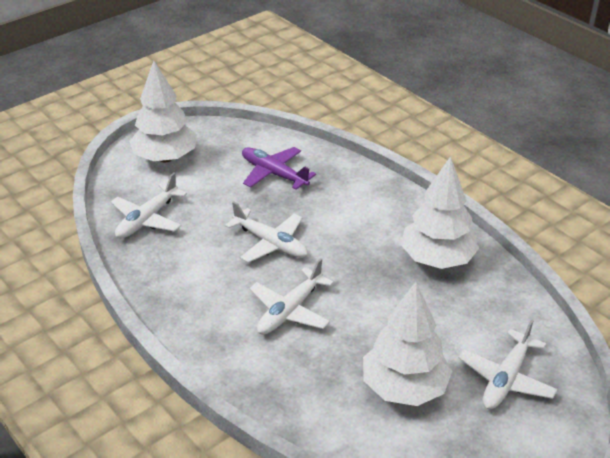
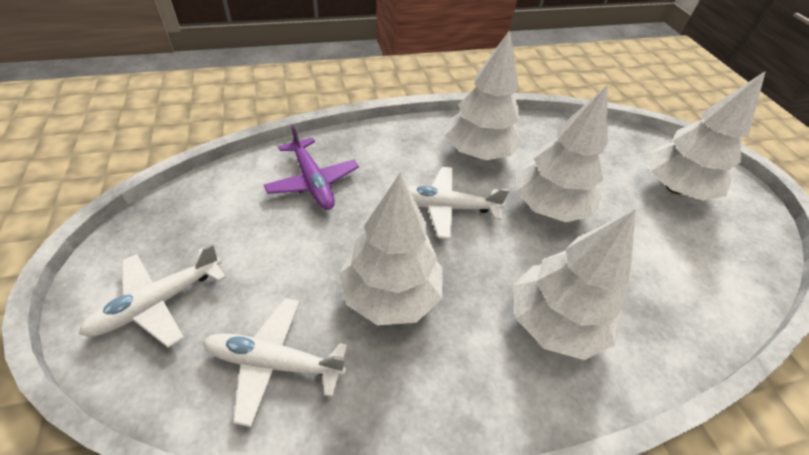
white plane: 4 -> 3
white tree: 3 -> 5

